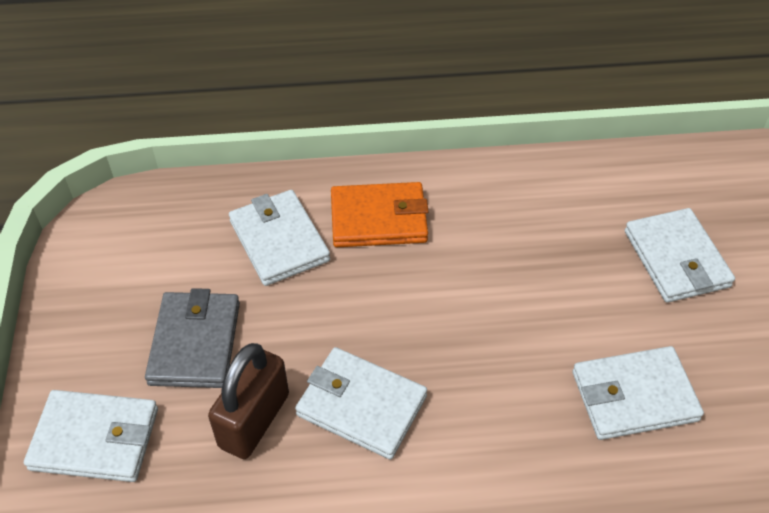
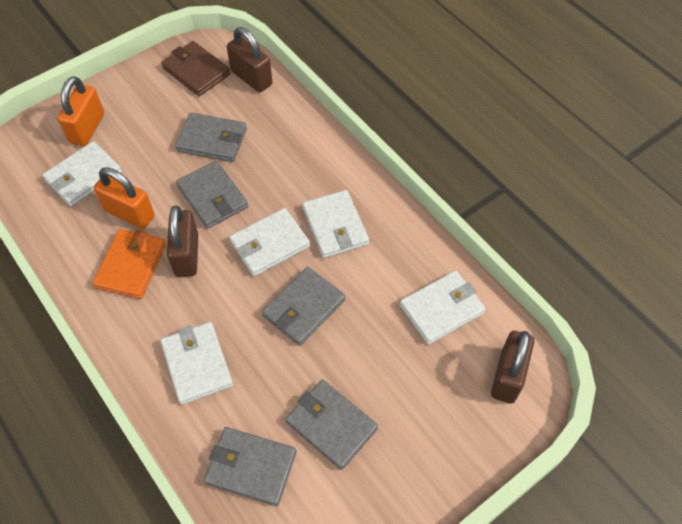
brown padlock: 1 -> 3
brown wallet: 0 -> 1
grey wallet: 1 -> 5
orange padlock: 0 -> 2

